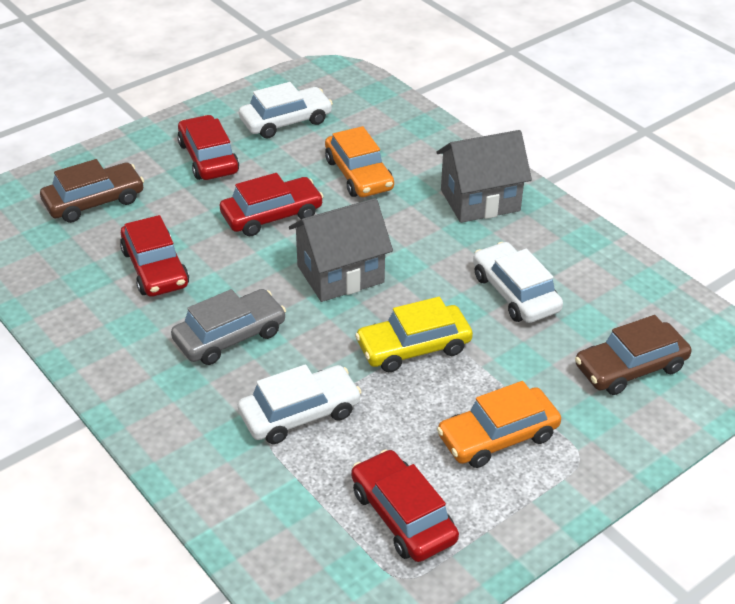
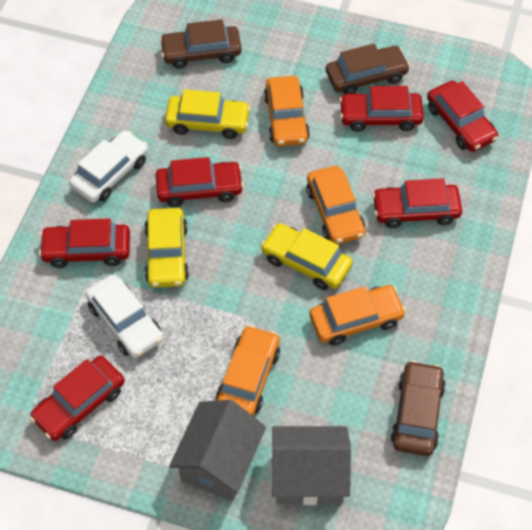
brown car: 2 -> 3
grey car: 1 -> 0
orange car: 2 -> 4
red car: 4 -> 6
white car: 3 -> 2
yellow car: 1 -> 3

